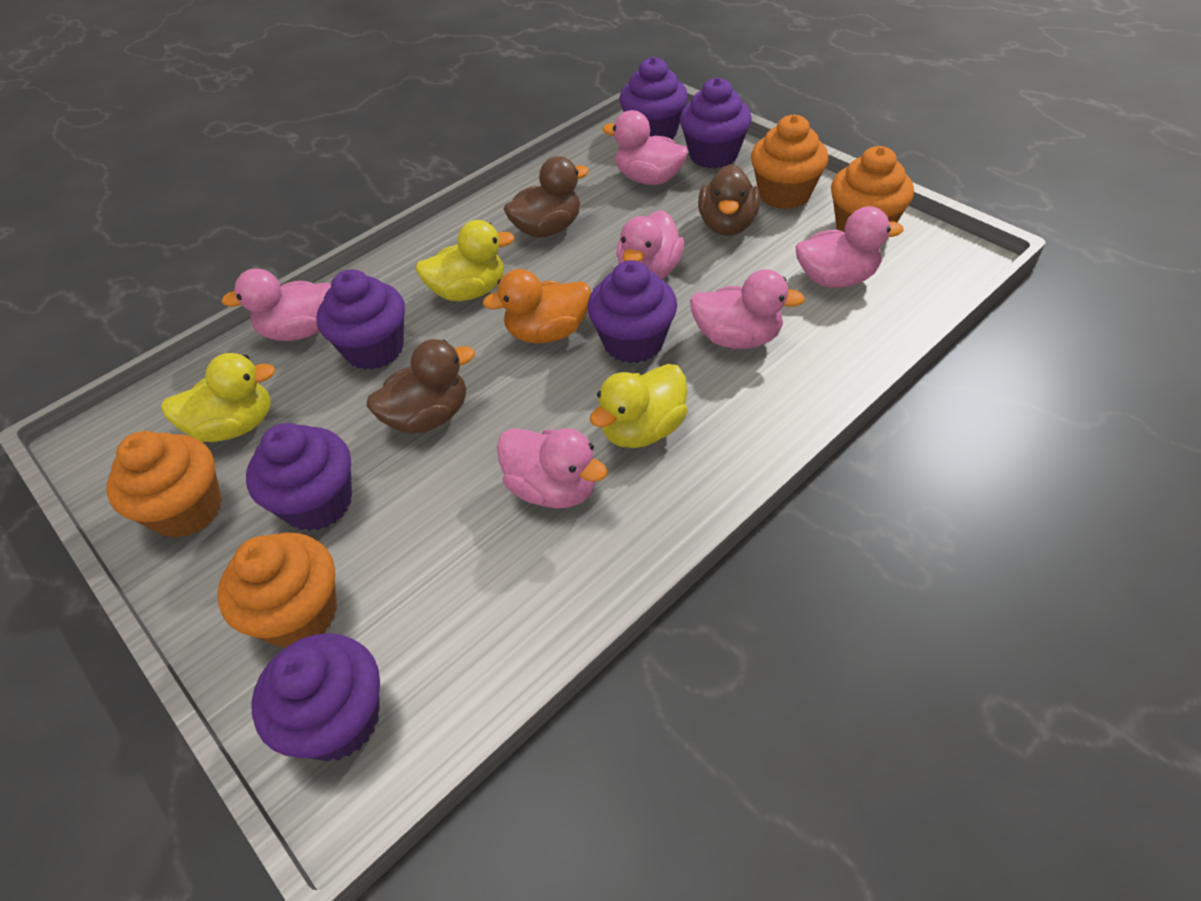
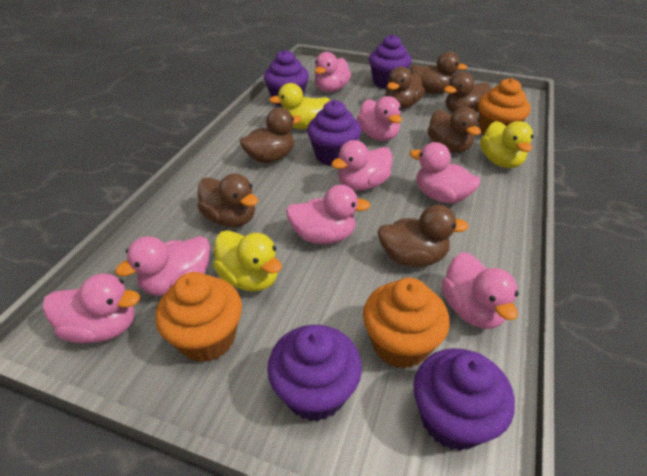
brown duck: 3 -> 7
orange cupcake: 4 -> 3
orange duck: 1 -> 0
pink duck: 6 -> 8
purple cupcake: 6 -> 5

